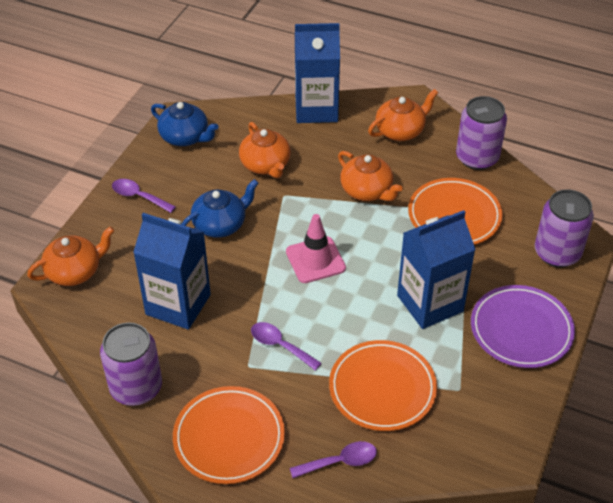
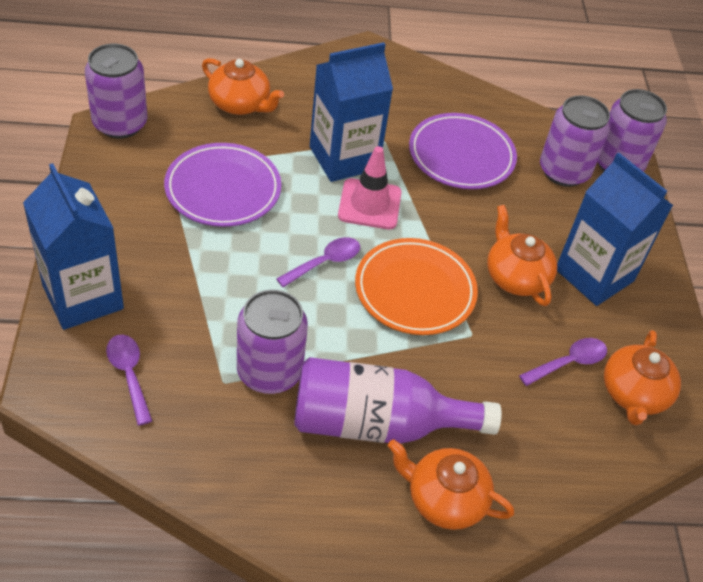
blue teapot: 2 -> 0
orange plate: 3 -> 1
purple bottle: 0 -> 1
purple can: 3 -> 4
purple plate: 1 -> 2

